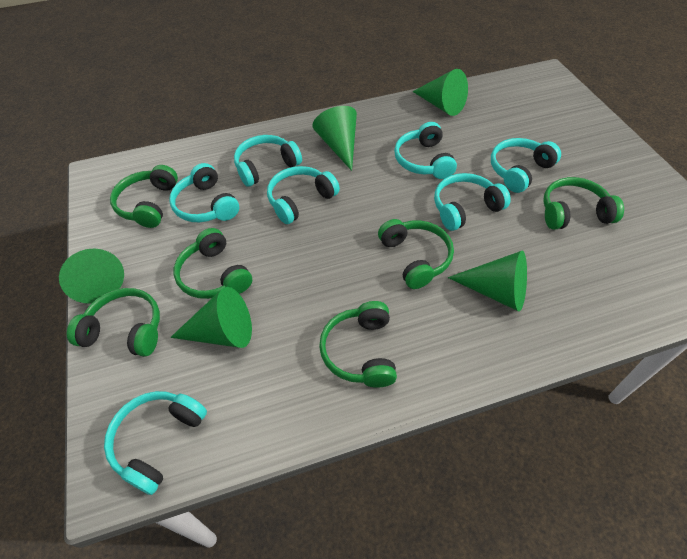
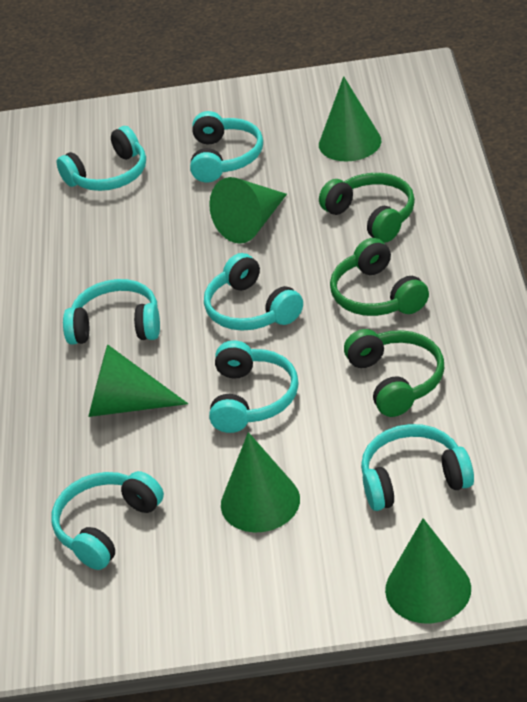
green headphones: 6 -> 3

